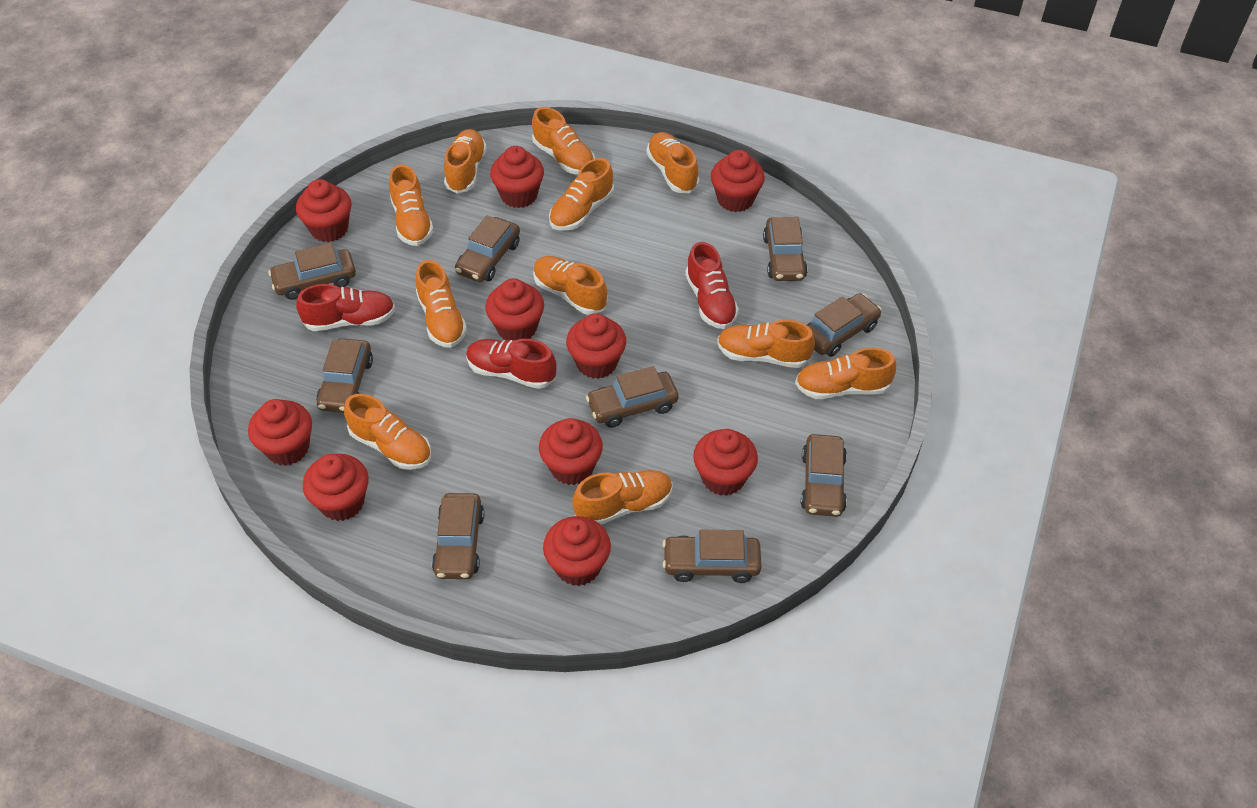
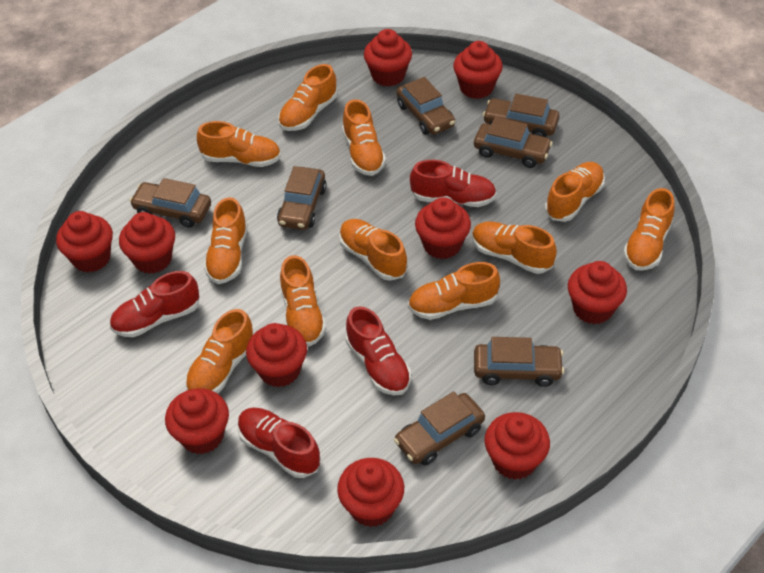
brown car: 9 -> 7
red shoe: 3 -> 4

